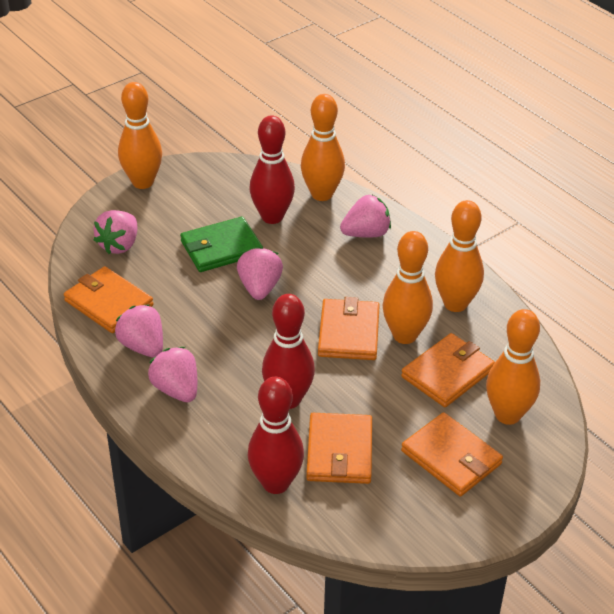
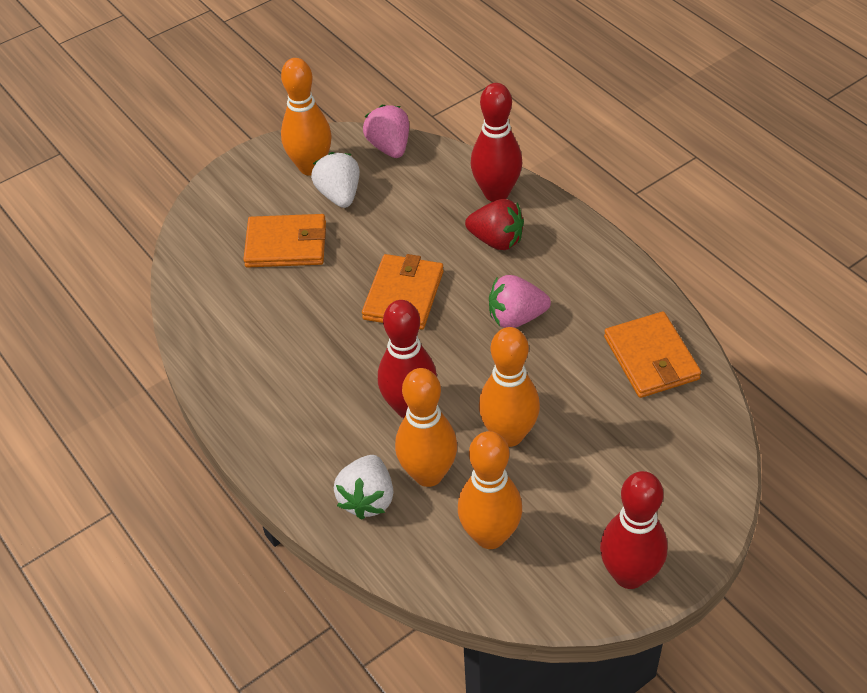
green wallet: 1 -> 0
orange bowling pin: 5 -> 4
orange wallet: 5 -> 3
pink strawberry: 5 -> 2
red strawberry: 0 -> 1
white strawberry: 0 -> 2

